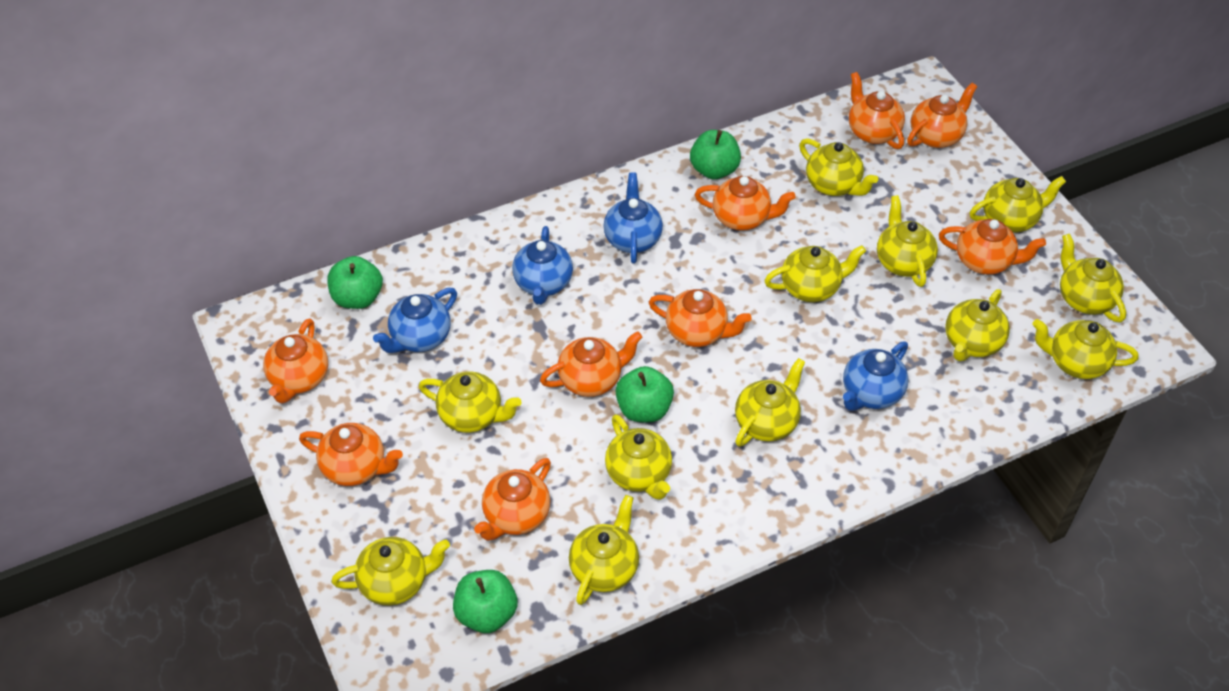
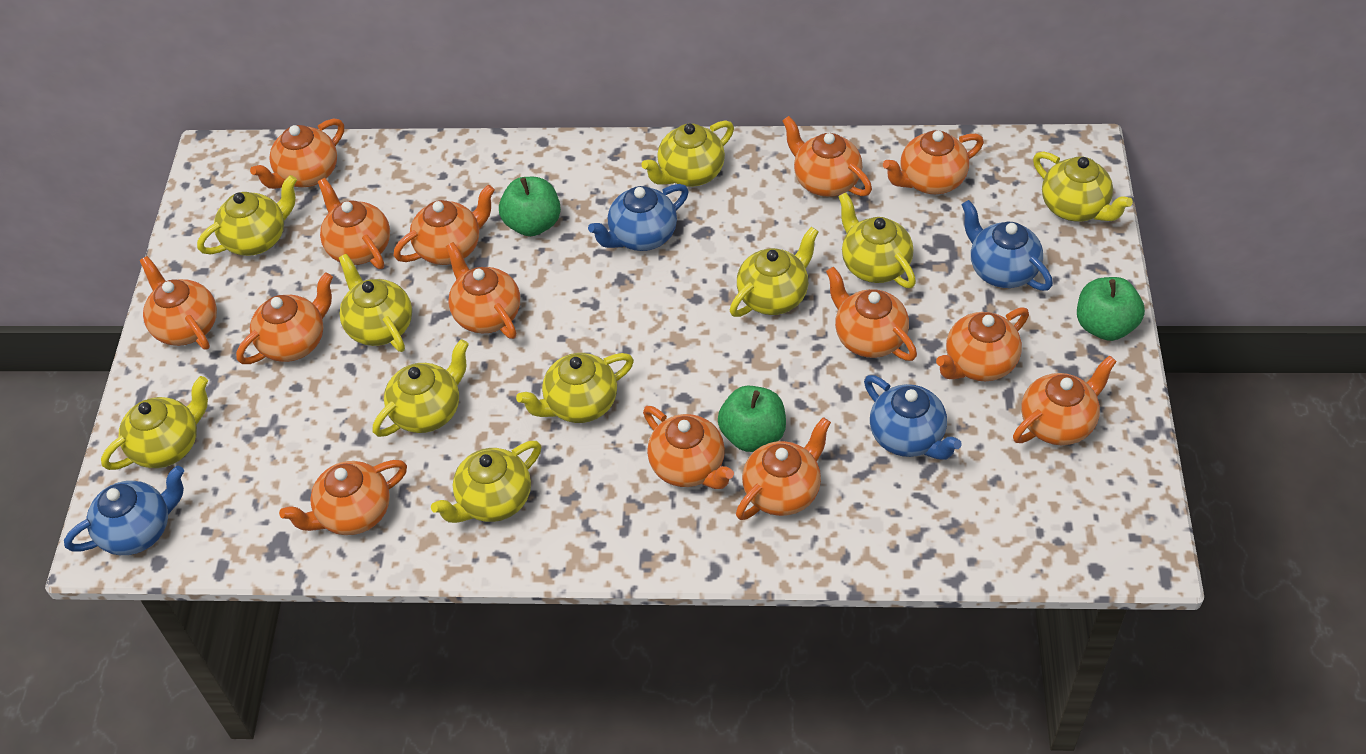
green apple: 4 -> 3
orange teapot: 9 -> 14
yellow teapot: 12 -> 10

